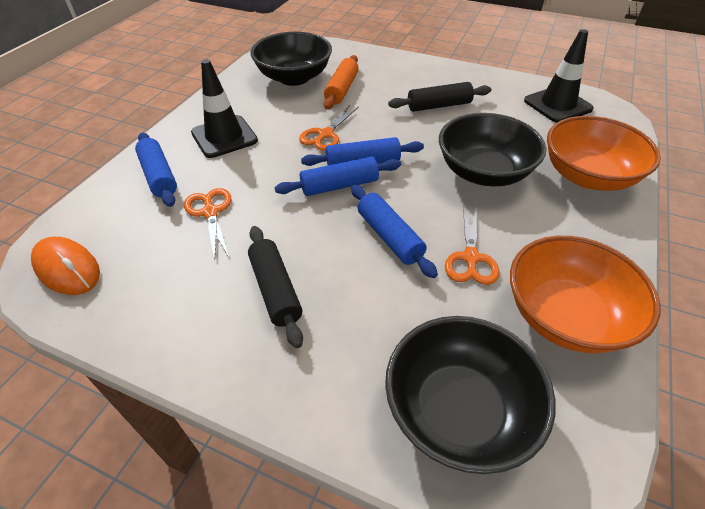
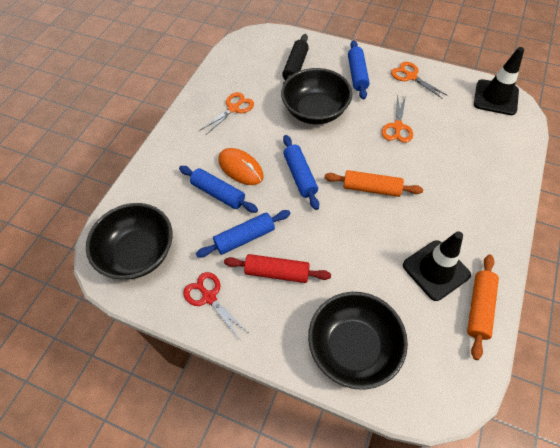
black rolling pin: 2 -> 1
orange bowl: 2 -> 0
orange rolling pin: 1 -> 2
red rolling pin: 0 -> 1
red scissors: 0 -> 1

